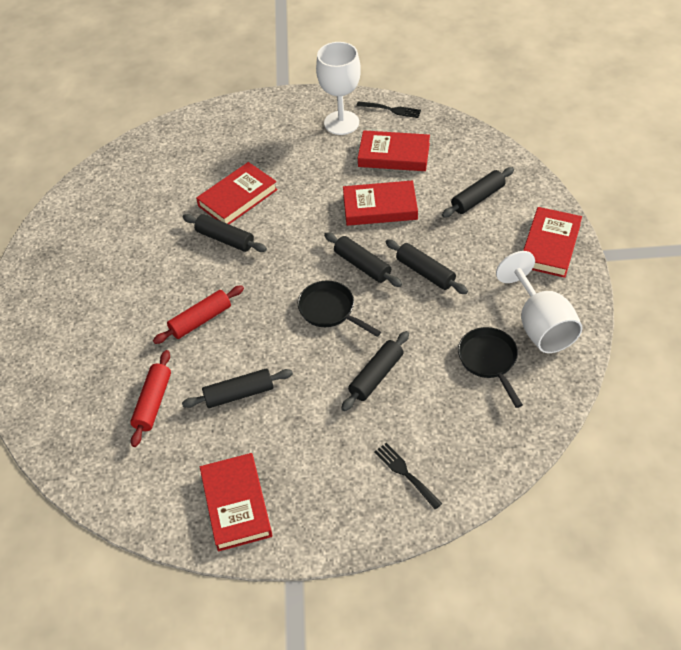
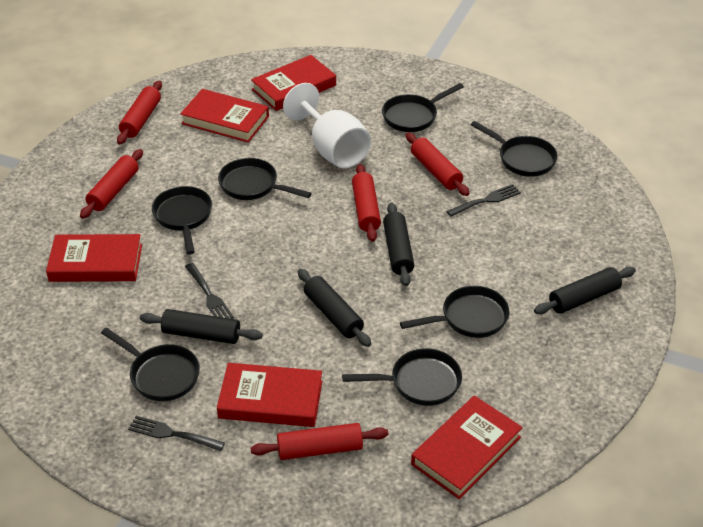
black fork: 2 -> 3
black pan: 2 -> 7
black rolling pin: 6 -> 4
red rolling pin: 2 -> 5
white goblet: 2 -> 1

